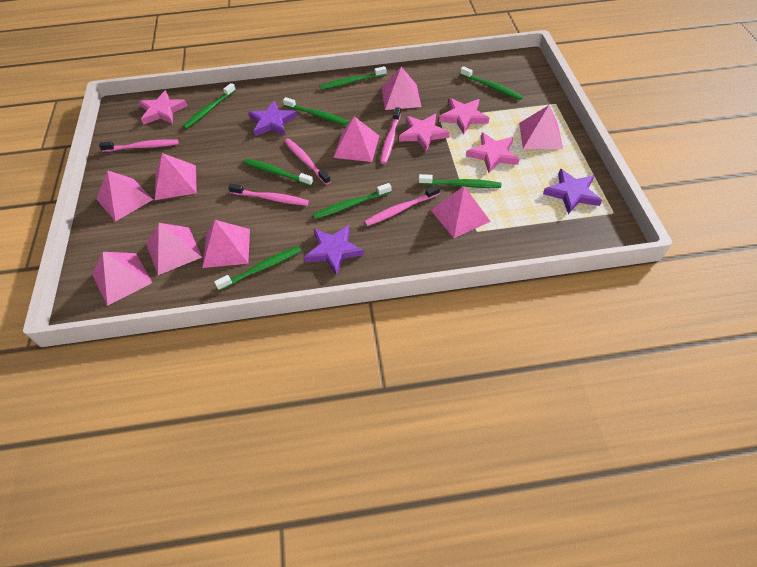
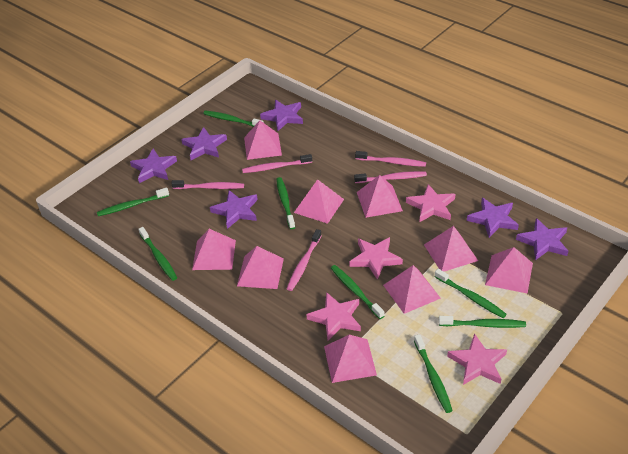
purple star: 3 -> 6

